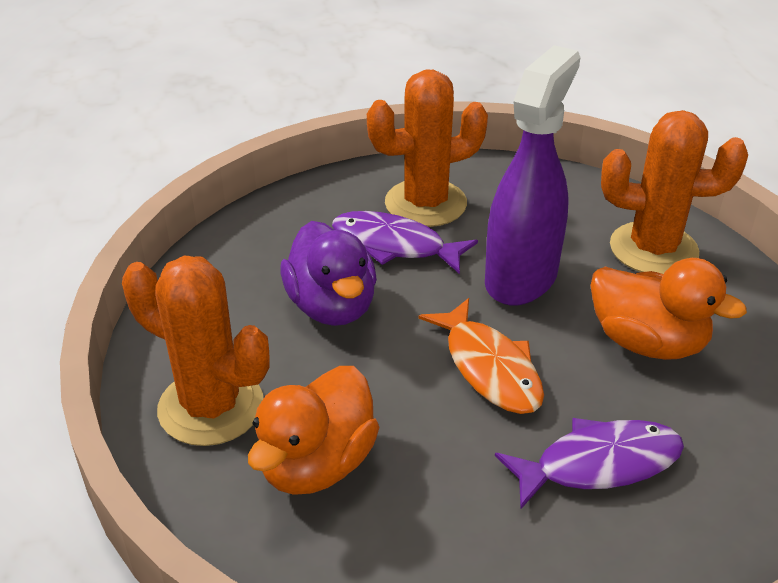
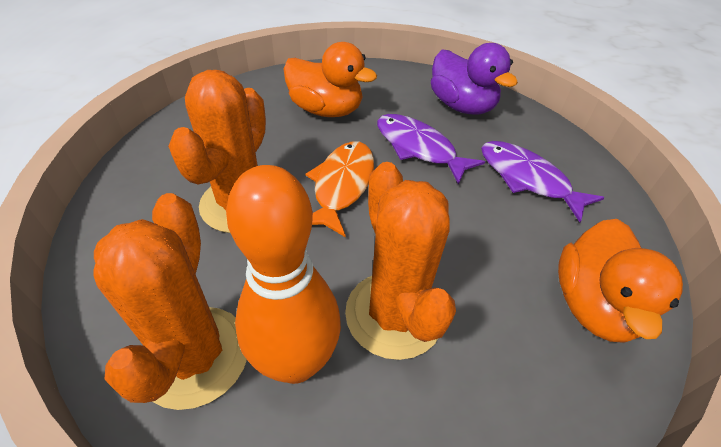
orange bowling pin: 0 -> 1
purple spray bottle: 1 -> 0

